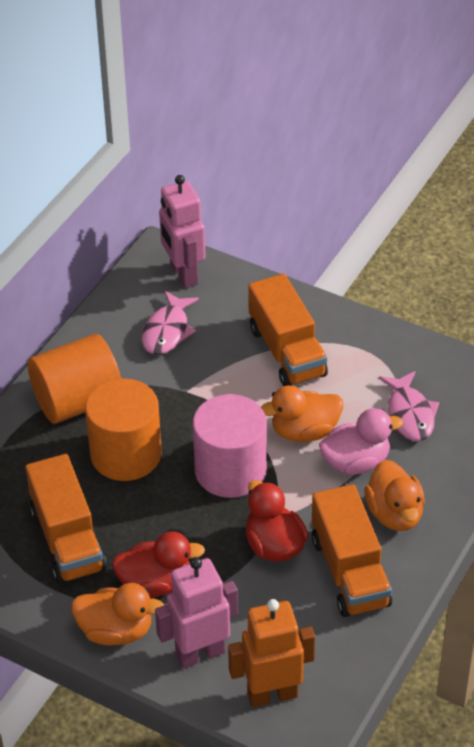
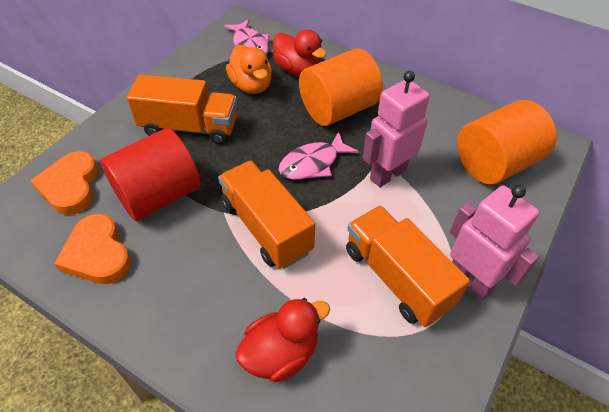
orange duck: 3 -> 1
orange heart: 0 -> 2
orange robot: 1 -> 0
pink cylinder: 1 -> 0
pink duck: 1 -> 0
red cylinder: 0 -> 1

